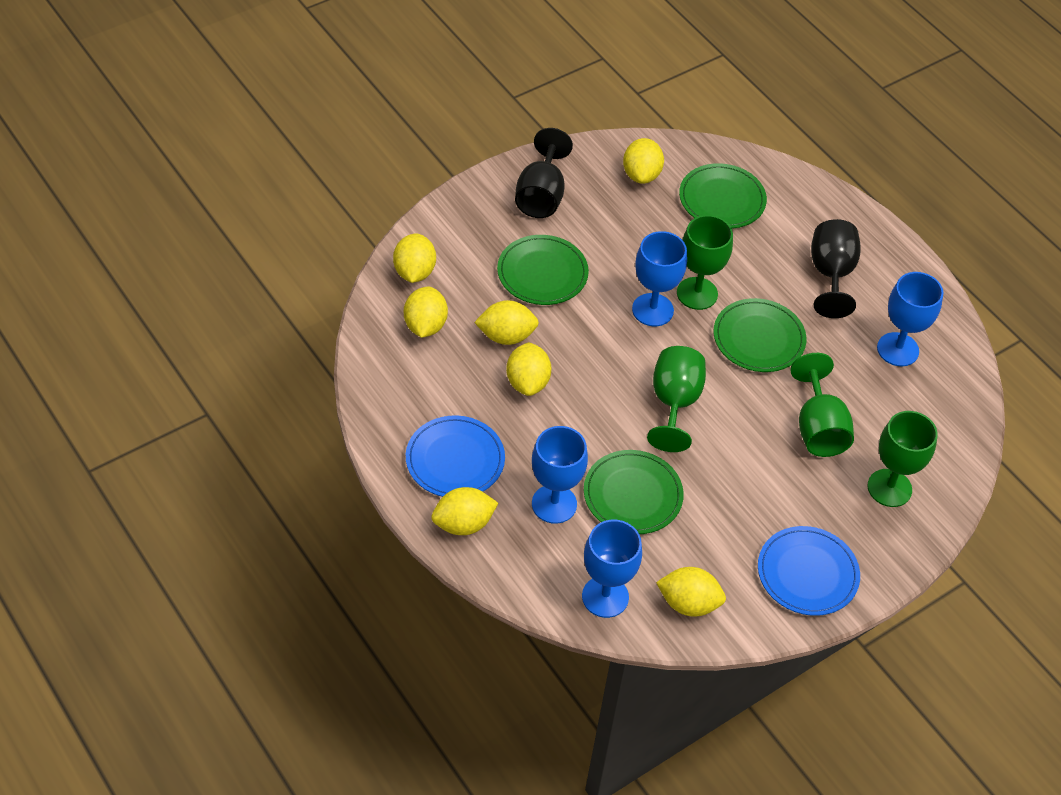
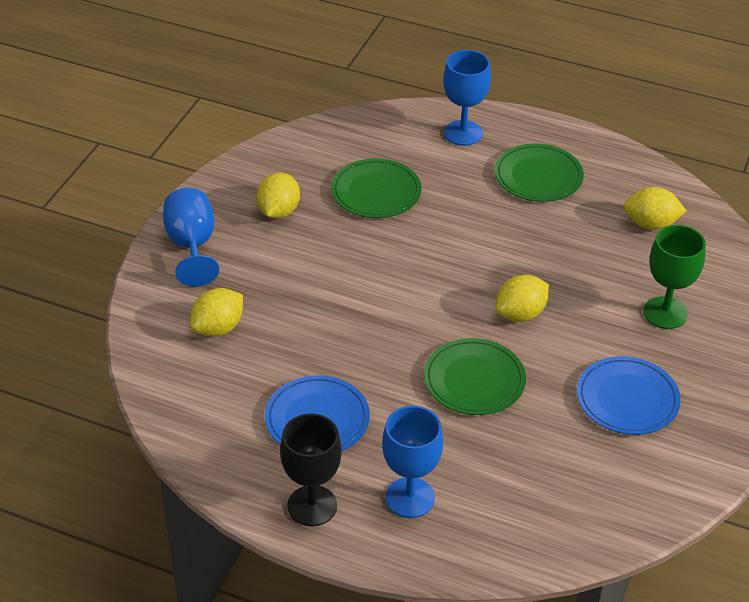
black goblet: 2 -> 1
blue goblet: 4 -> 3
green goblet: 4 -> 1
green plate: 4 -> 3
yellow lemon: 7 -> 4

